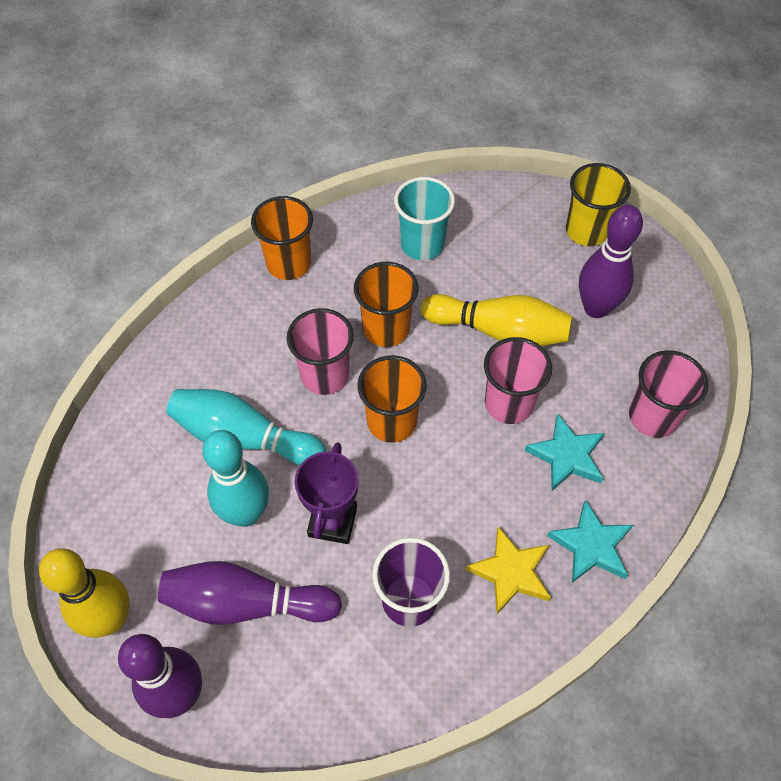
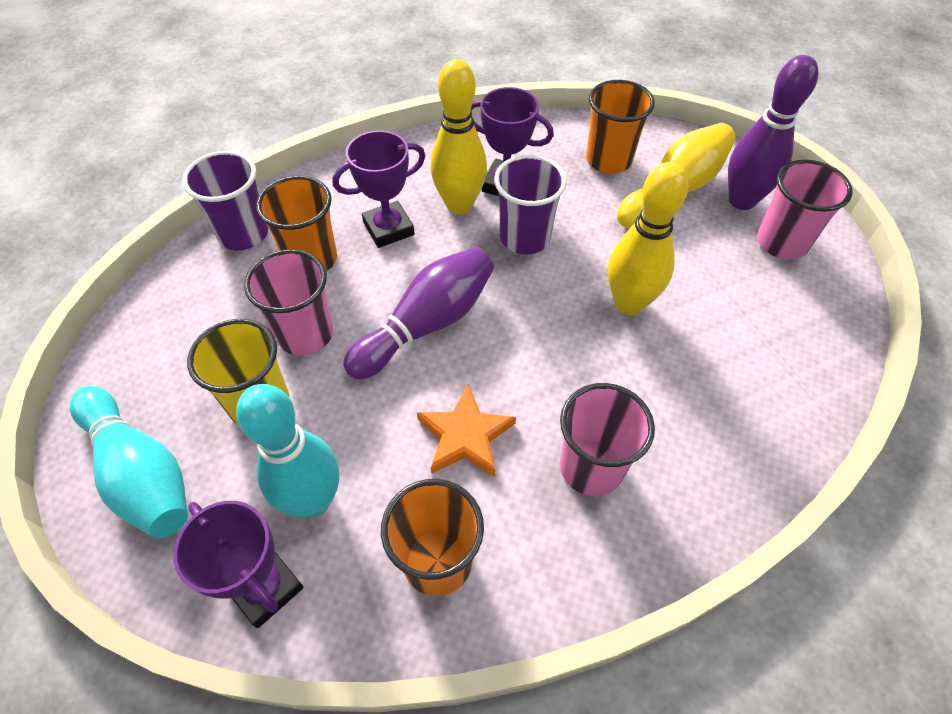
orange star: 0 -> 1
purple bowling pin: 3 -> 2
purple cup: 1 -> 2
purple trophy: 1 -> 3
turquoise cup: 1 -> 0
turquoise star: 2 -> 0
yellow bowling pin: 2 -> 3
yellow star: 1 -> 0

